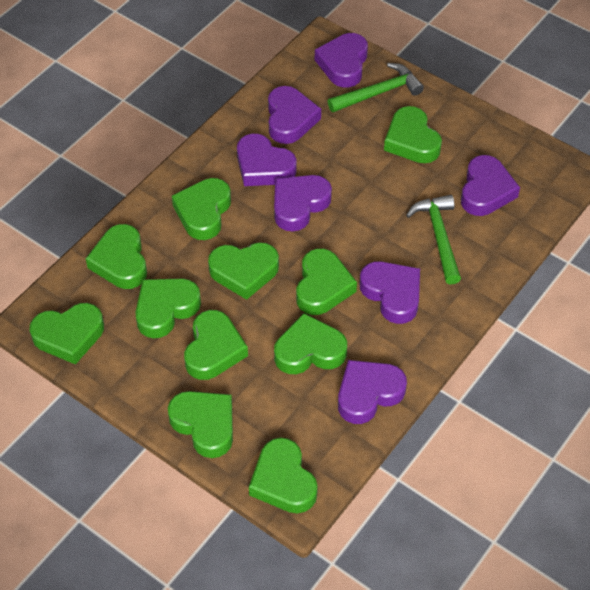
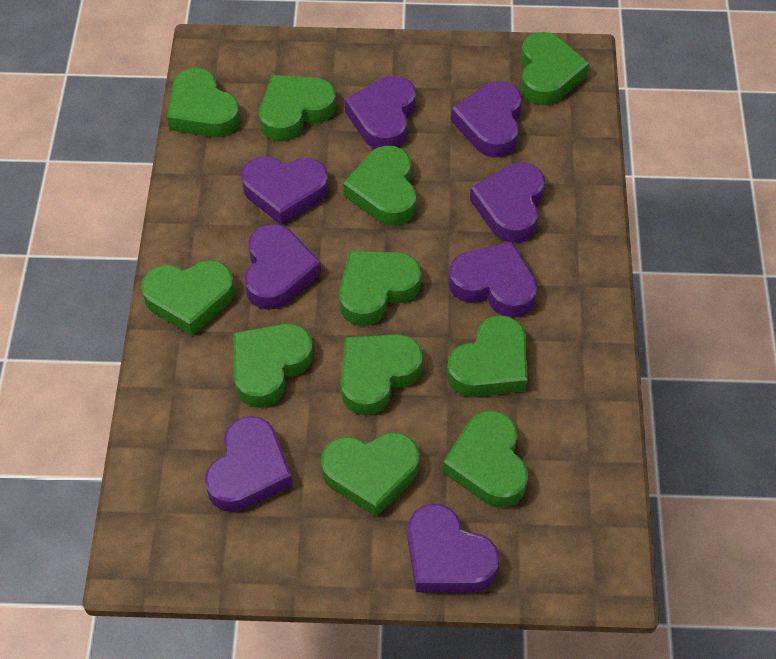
green hammer: 2 -> 0
purple heart: 7 -> 8

